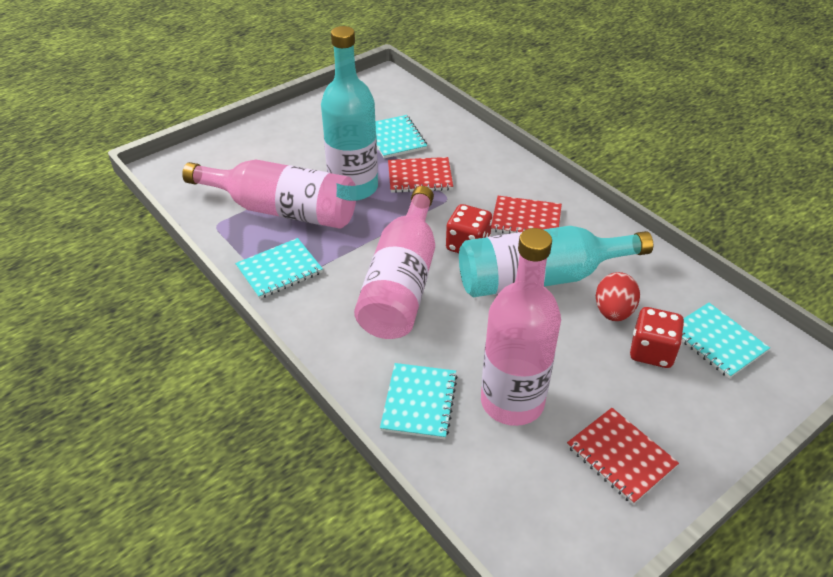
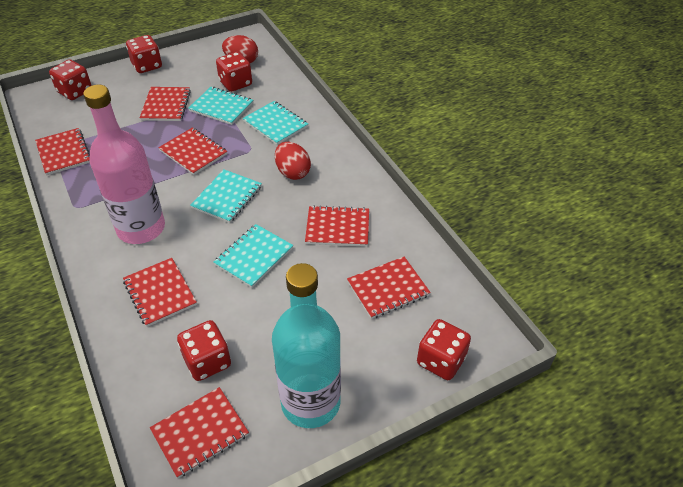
pink bottle: 3 -> 1
red dice: 2 -> 5
red egg: 1 -> 2
red notebook: 3 -> 7
turquoise bottle: 2 -> 1

